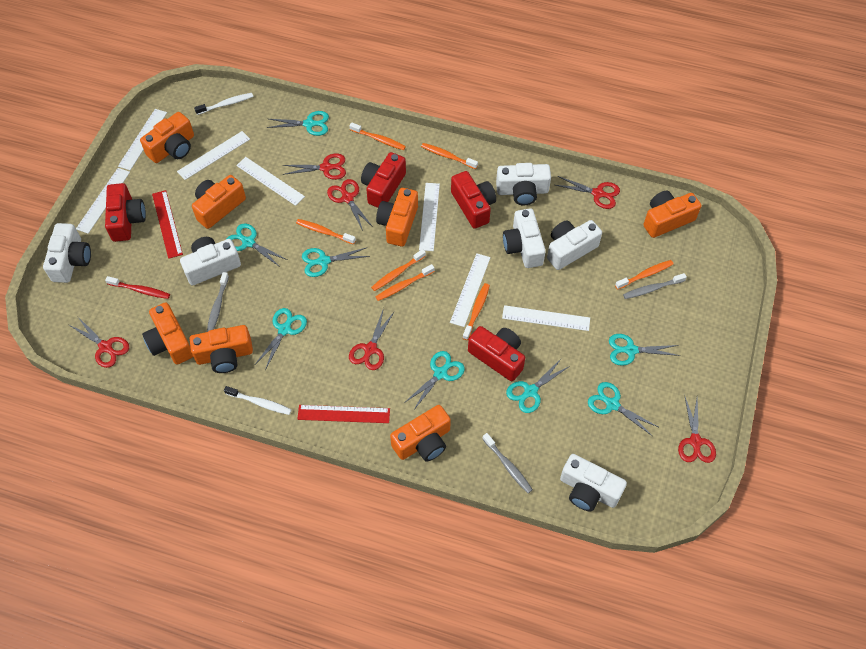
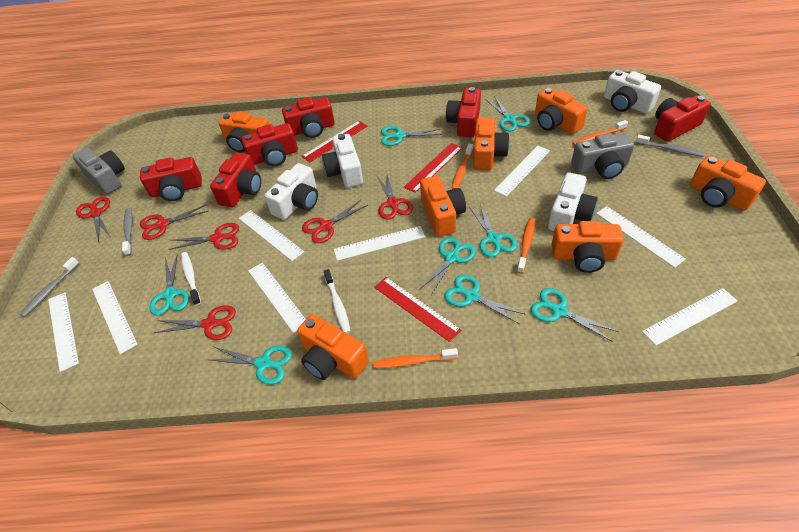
grey camera: 0 -> 2
orange toothbrush: 7 -> 4
red camera: 4 -> 6
red ruler: 2 -> 3
red toothbrush: 1 -> 0
white camera: 6 -> 4
white ruler: 7 -> 8

